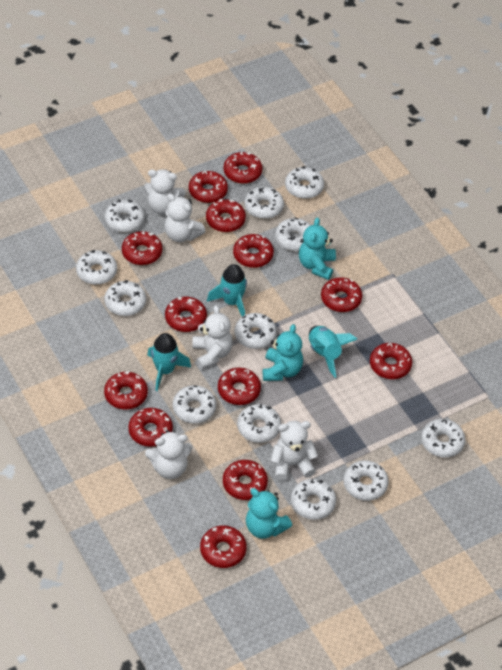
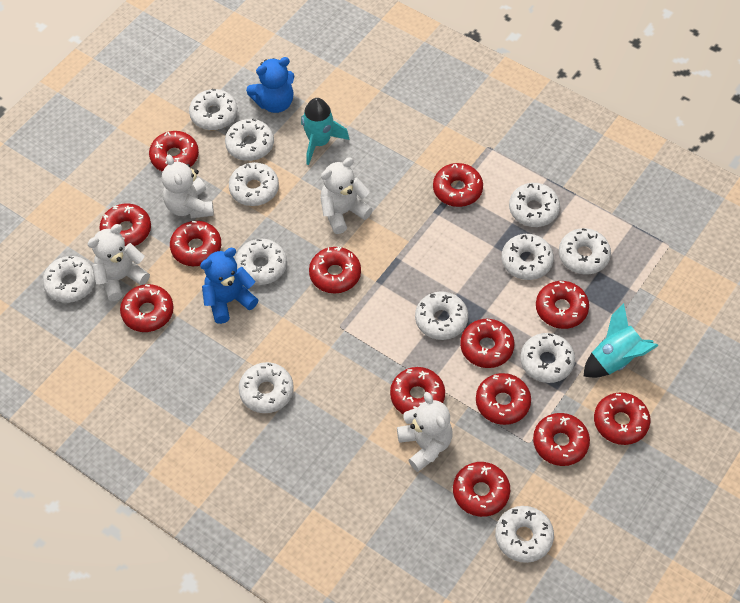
blue teddy bear: 0 -> 2
turquoise rocket: 3 -> 2
turquoise teddy bear: 3 -> 0
white teddy bear: 5 -> 4

